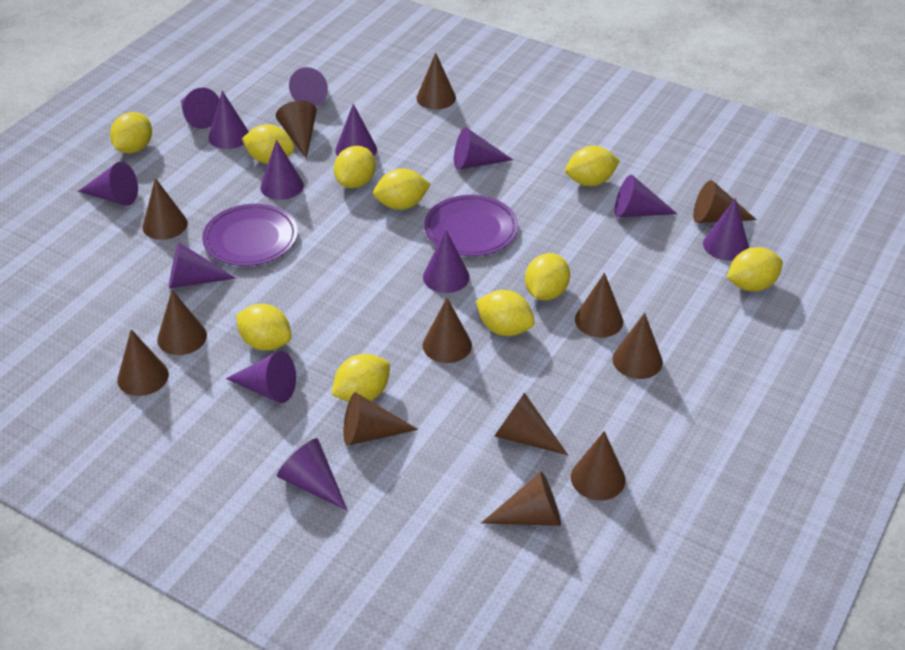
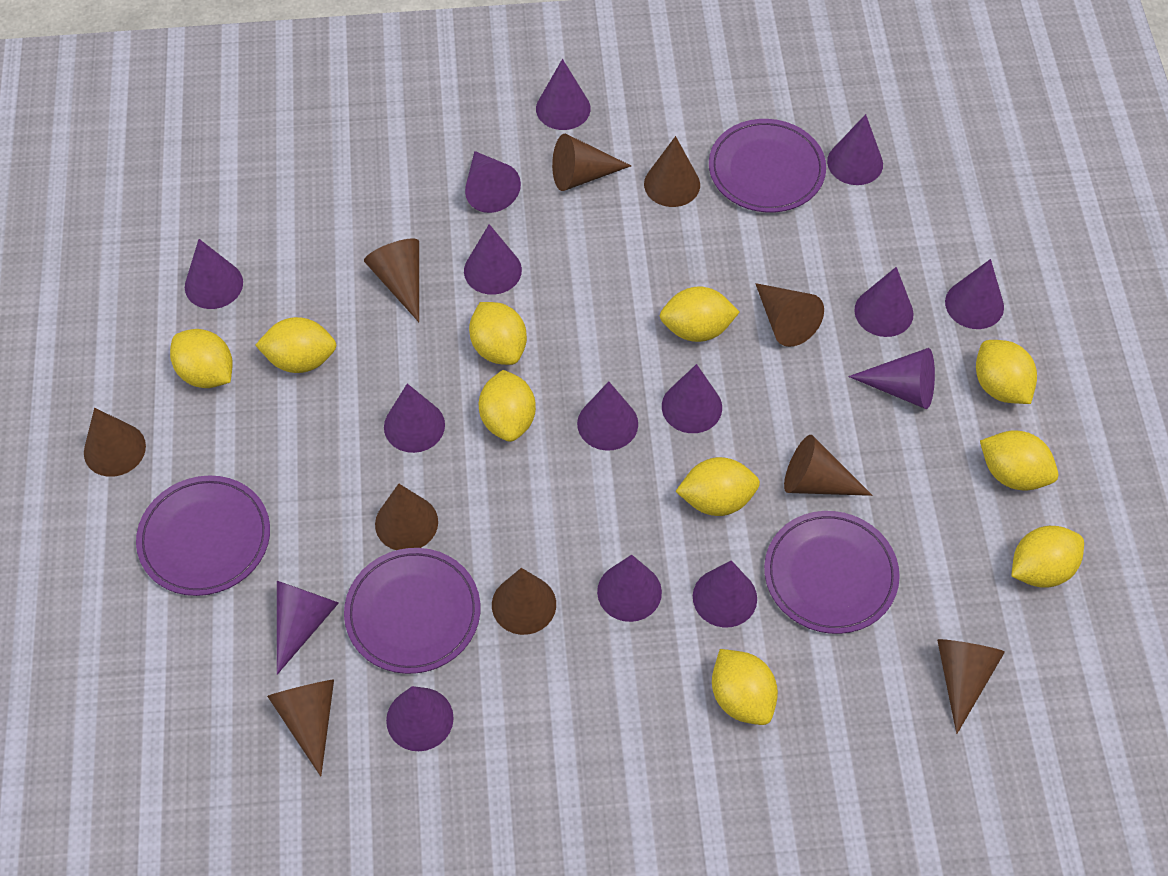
brown cone: 13 -> 10
purple cone: 13 -> 15
purple plate: 2 -> 4

